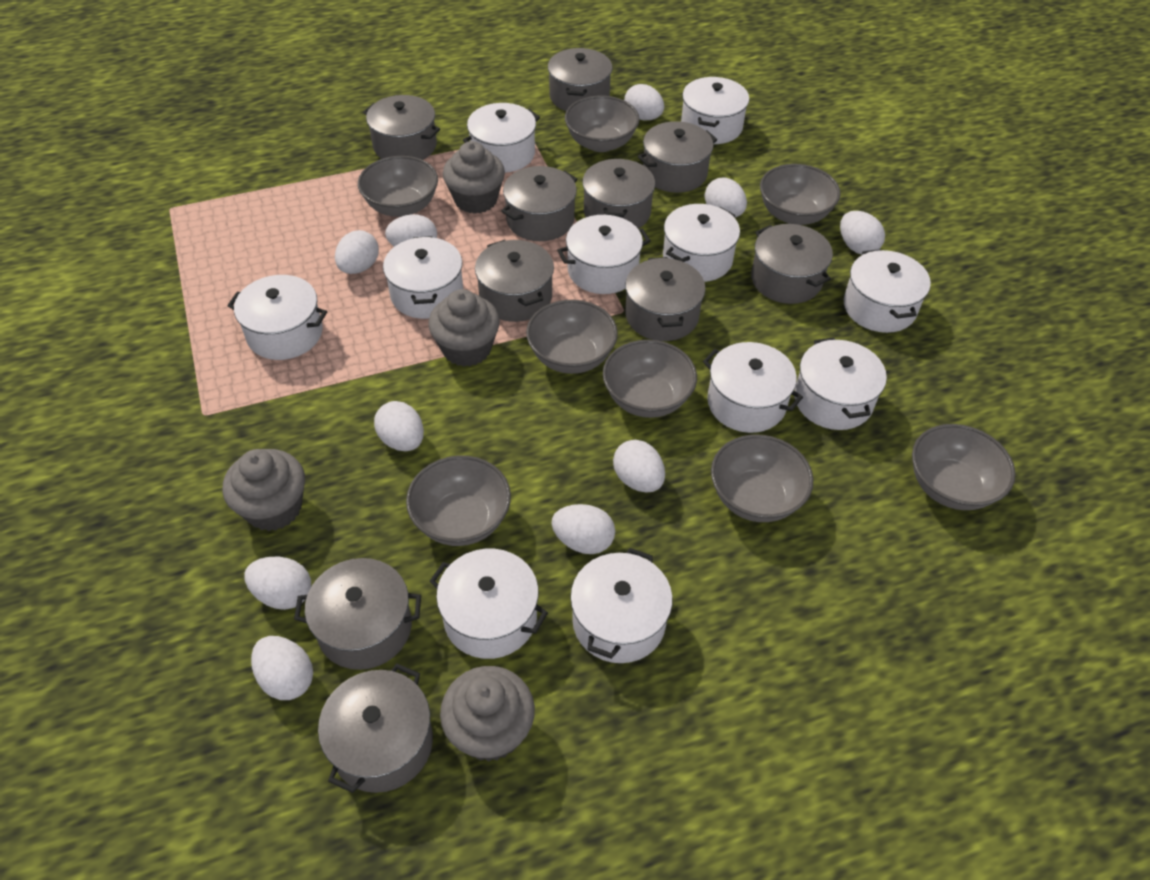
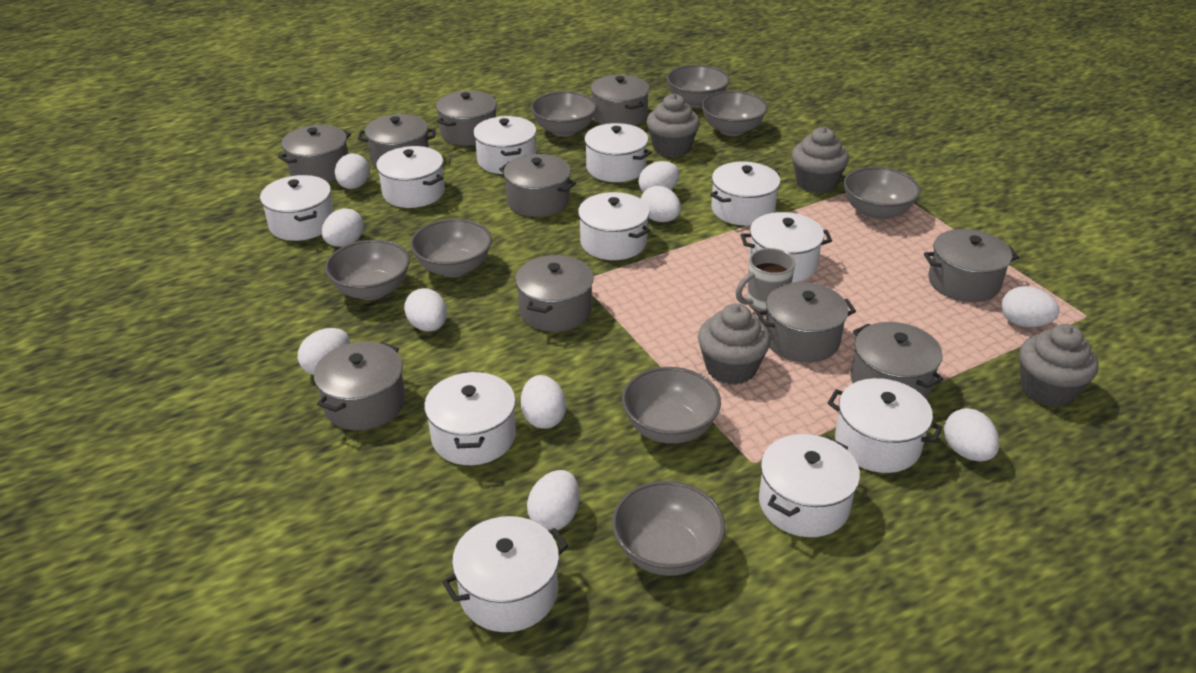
grey mug: 0 -> 1

